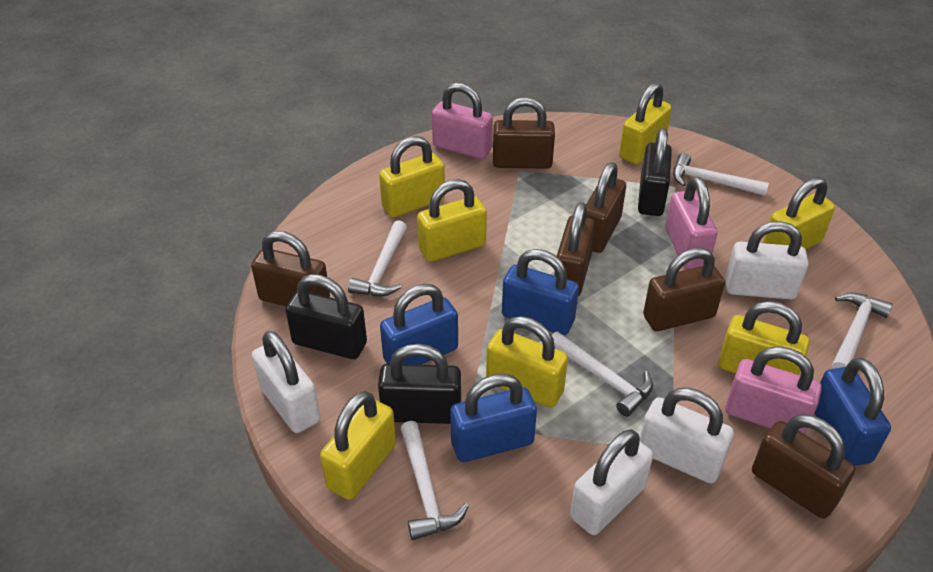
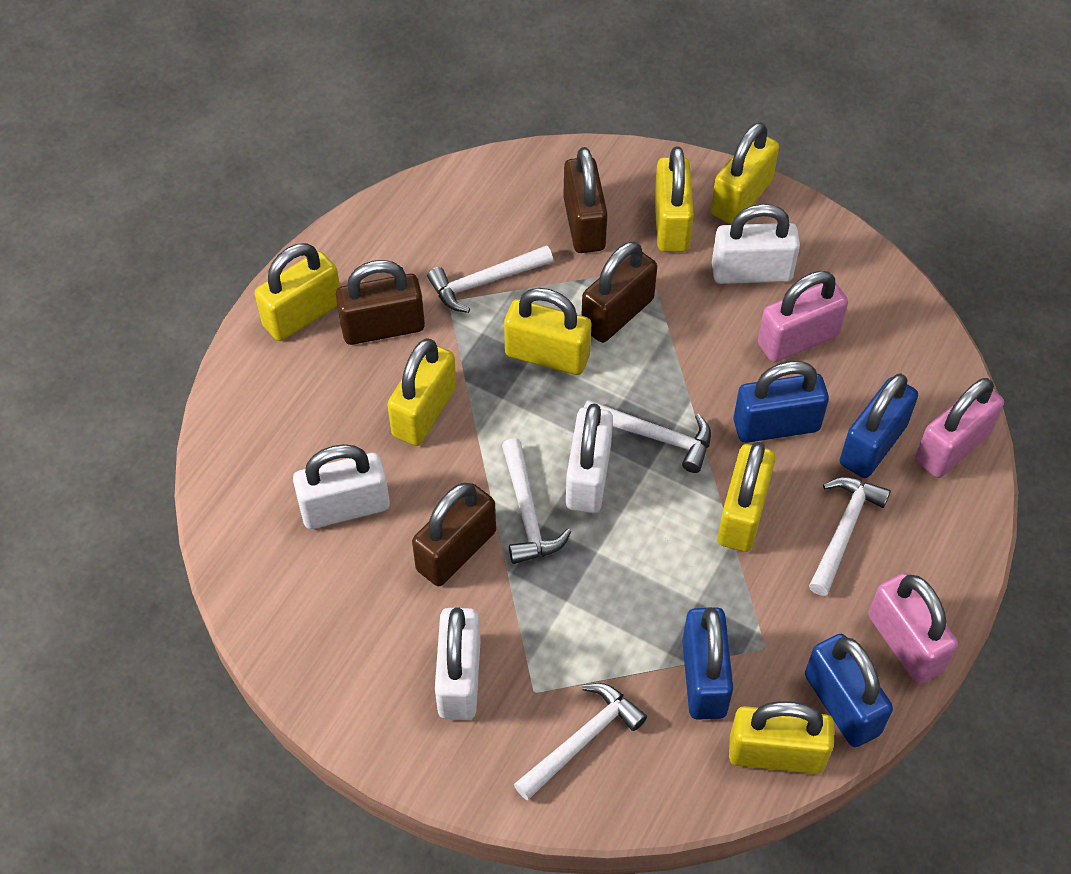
black padlock: 3 -> 0
brown padlock: 6 -> 4

